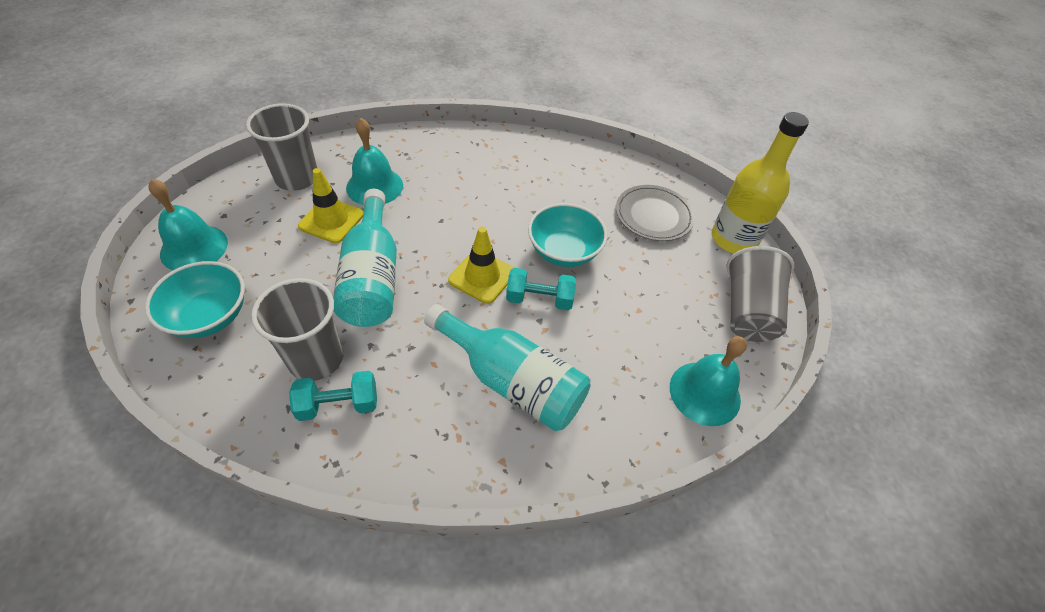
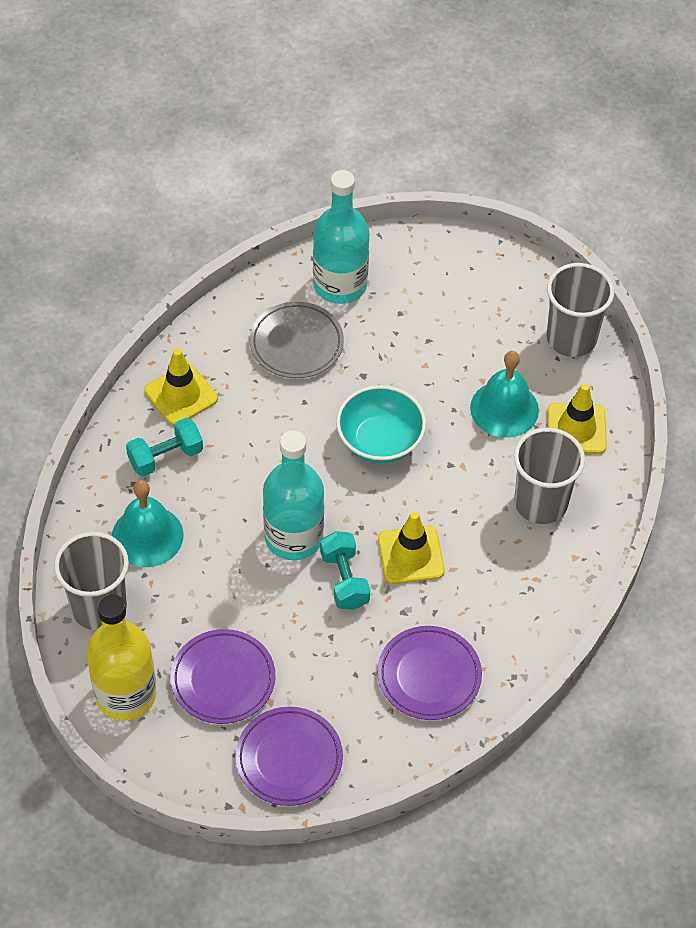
purple plate: 0 -> 3
turquoise bell: 3 -> 2
turquoise bowl: 2 -> 1
yellow traffic cone: 2 -> 3

